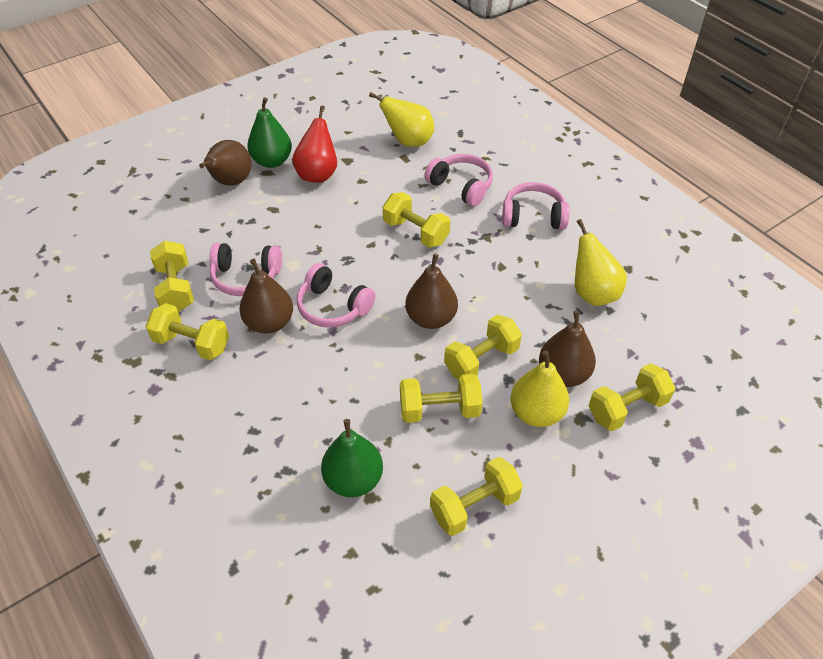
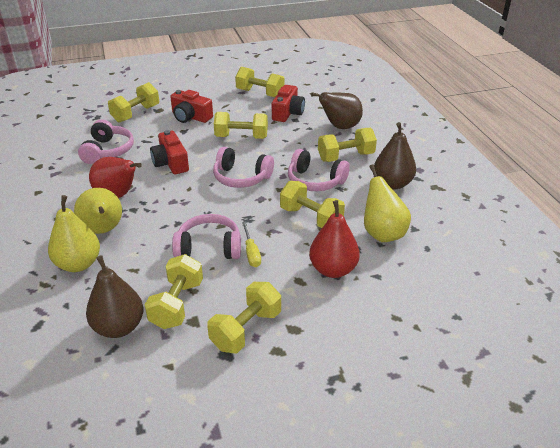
brown pear: 4 -> 3
green pear: 2 -> 0
red camera: 0 -> 3
red pear: 1 -> 2
yellow screwdriver: 0 -> 1

